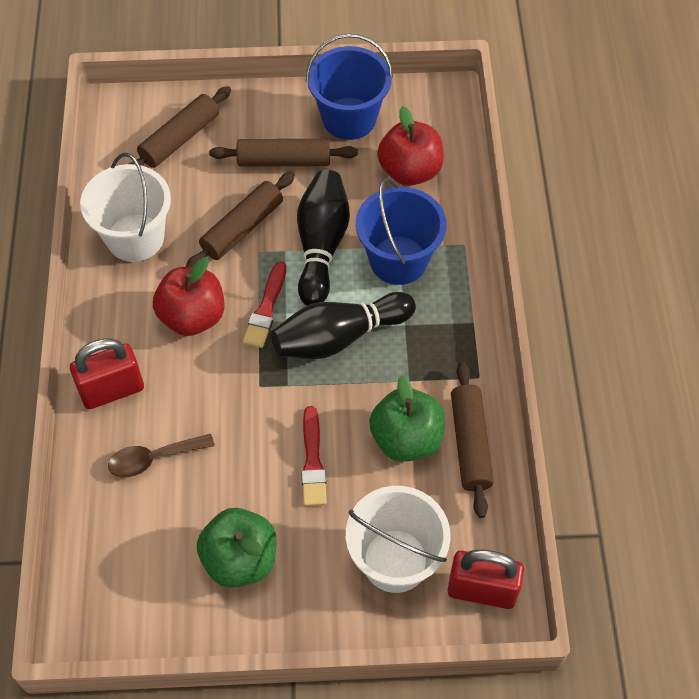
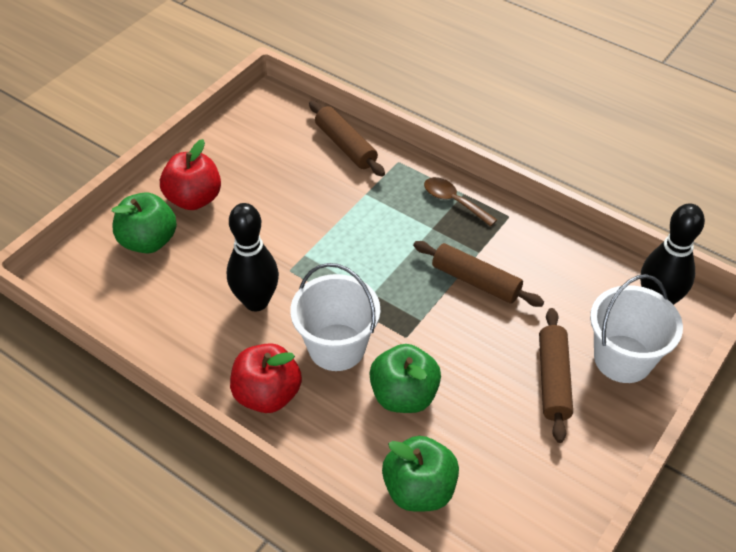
blue bucket: 2 -> 0
brown rolling pin: 4 -> 3
green apple: 2 -> 3
red brush: 2 -> 0
red padlock: 2 -> 0

